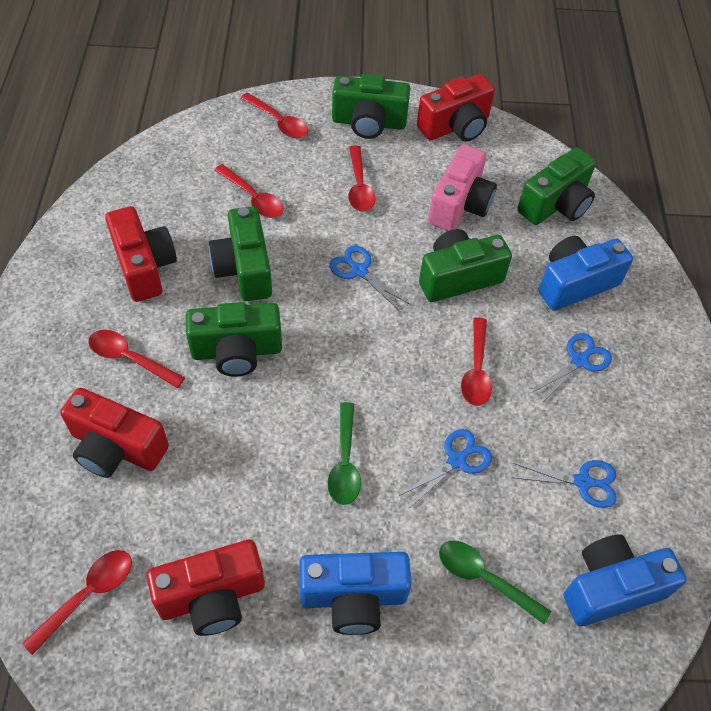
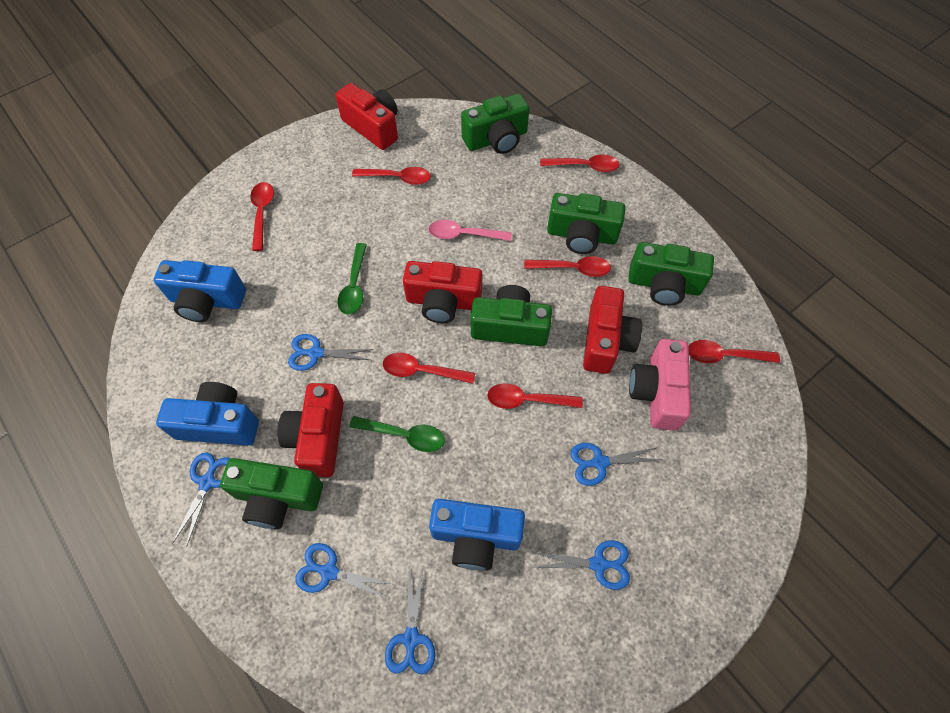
blue scissors: 4 -> 6
pink spoon: 0 -> 1
red spoon: 6 -> 7

